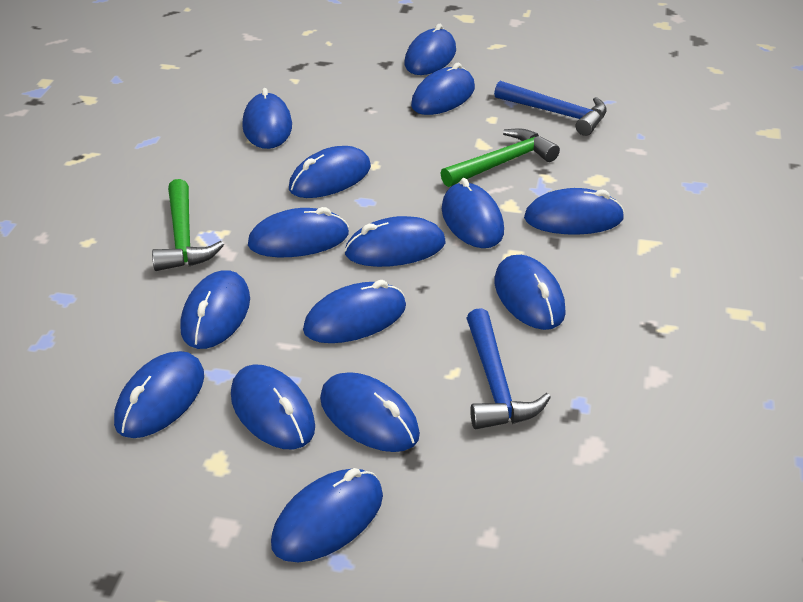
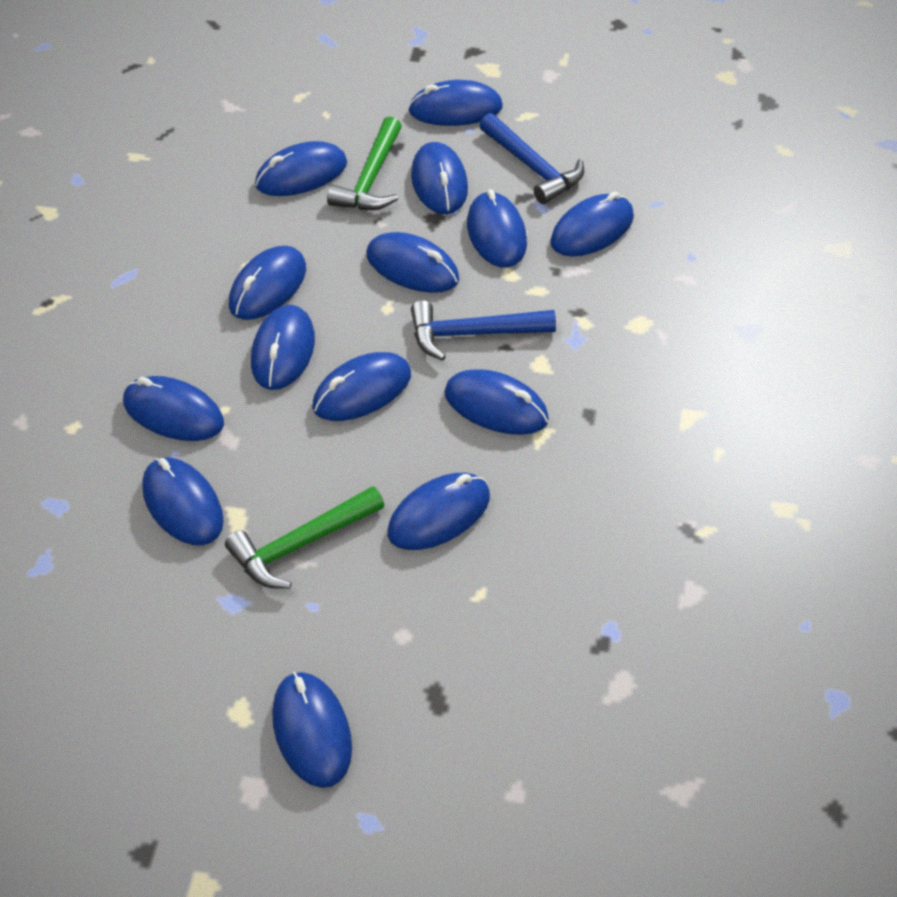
blue mouse: 15 -> 14

